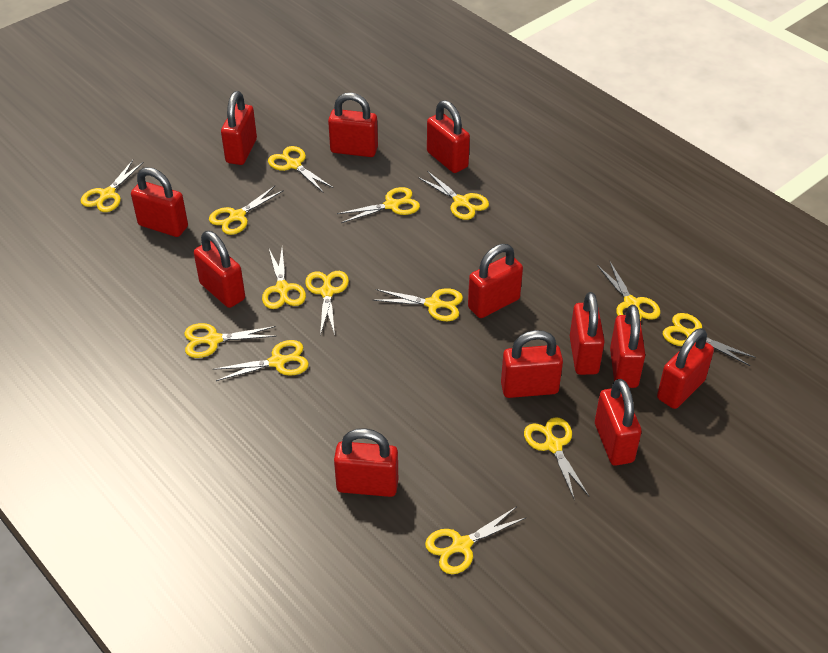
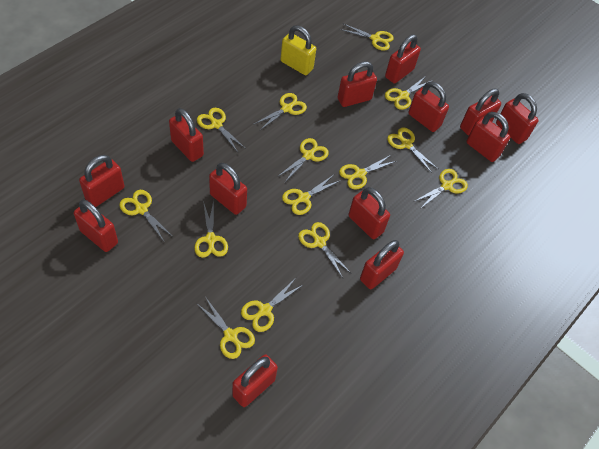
red padlock: 12 -> 13
yellow padlock: 0 -> 1

